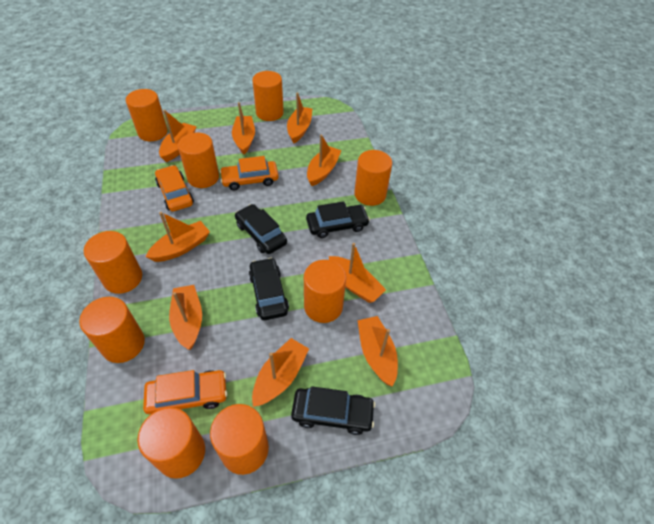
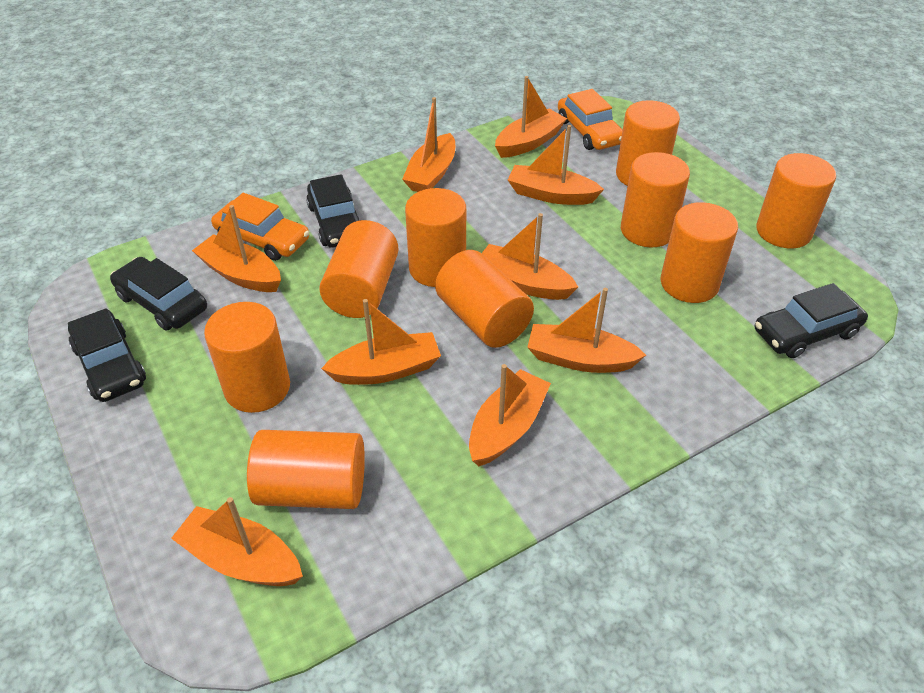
orange car: 3 -> 2

